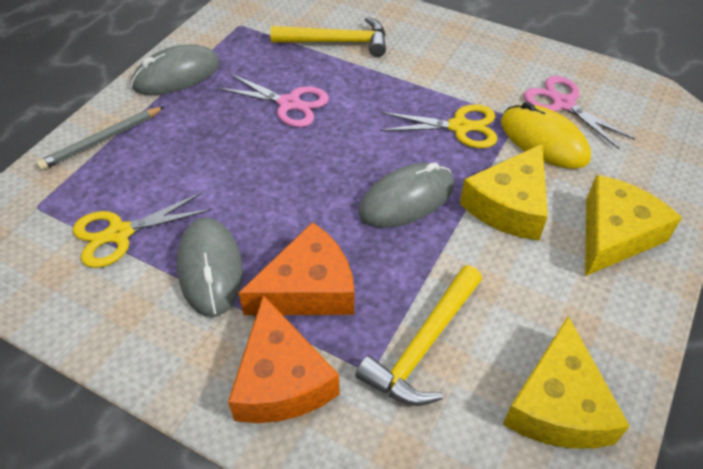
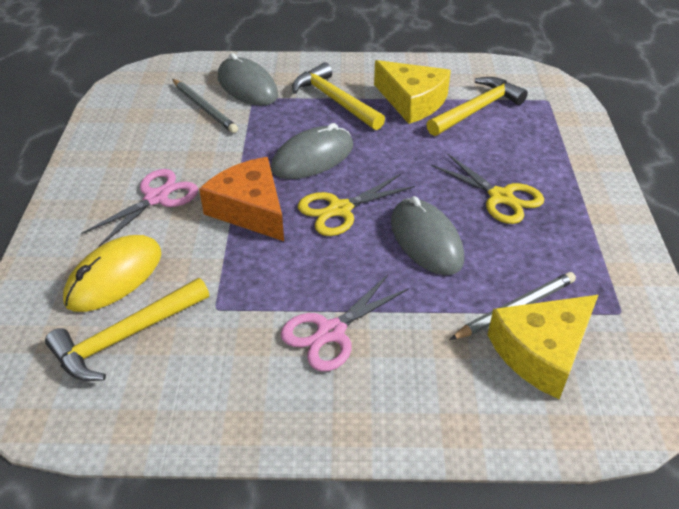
grey pencil: 1 -> 2
orange cheese: 2 -> 1
yellow cheese: 3 -> 2
yellow hammer: 2 -> 3

